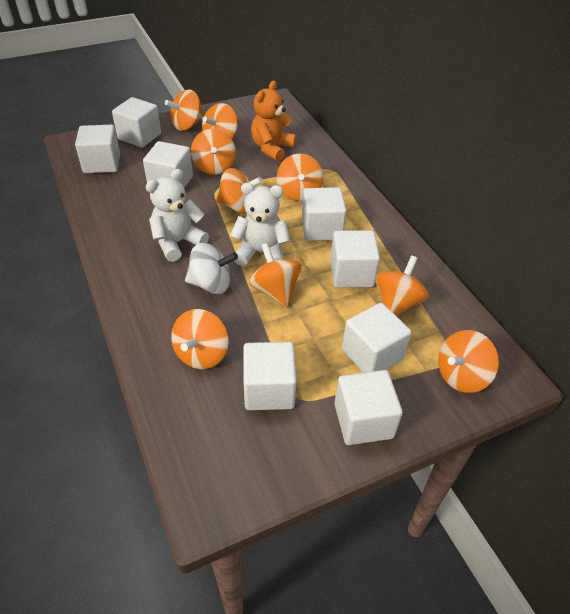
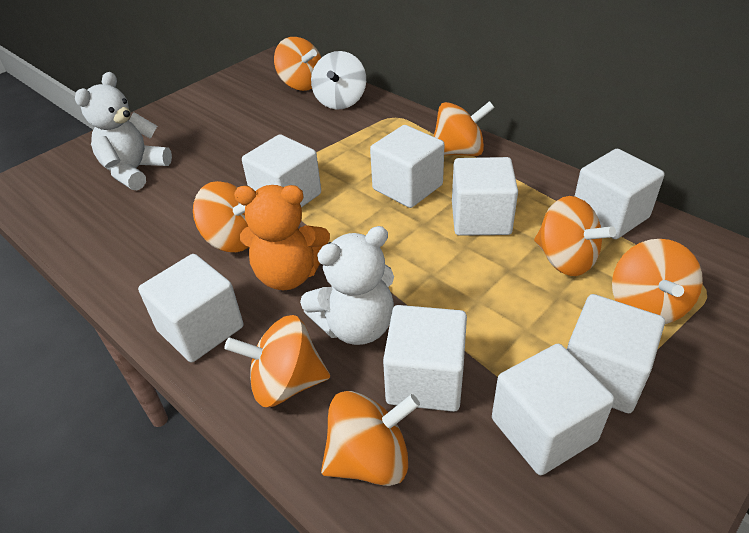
orange spinning top: 9 -> 7

